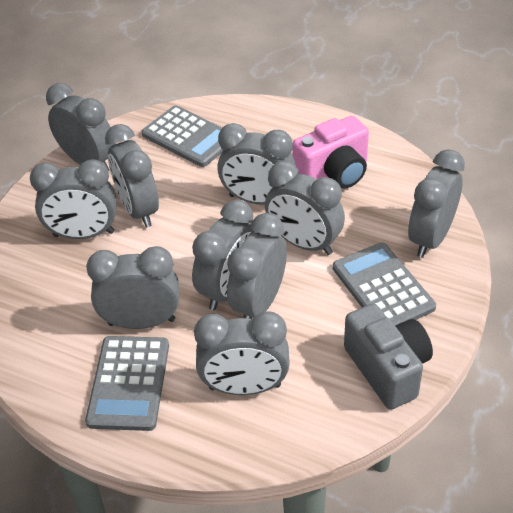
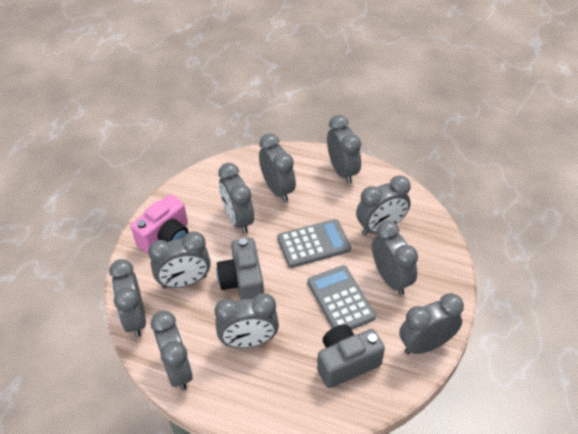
grey calculator: 3 -> 2
grey camera: 1 -> 2

